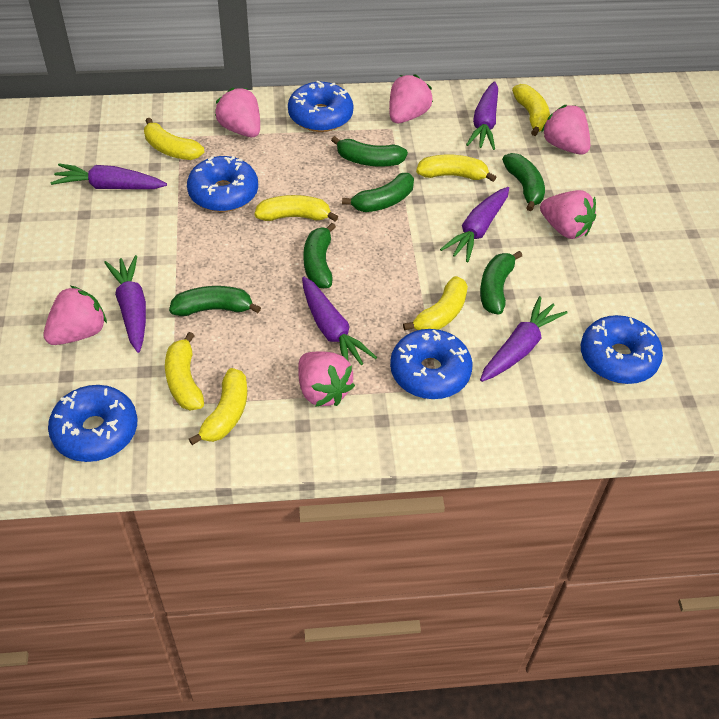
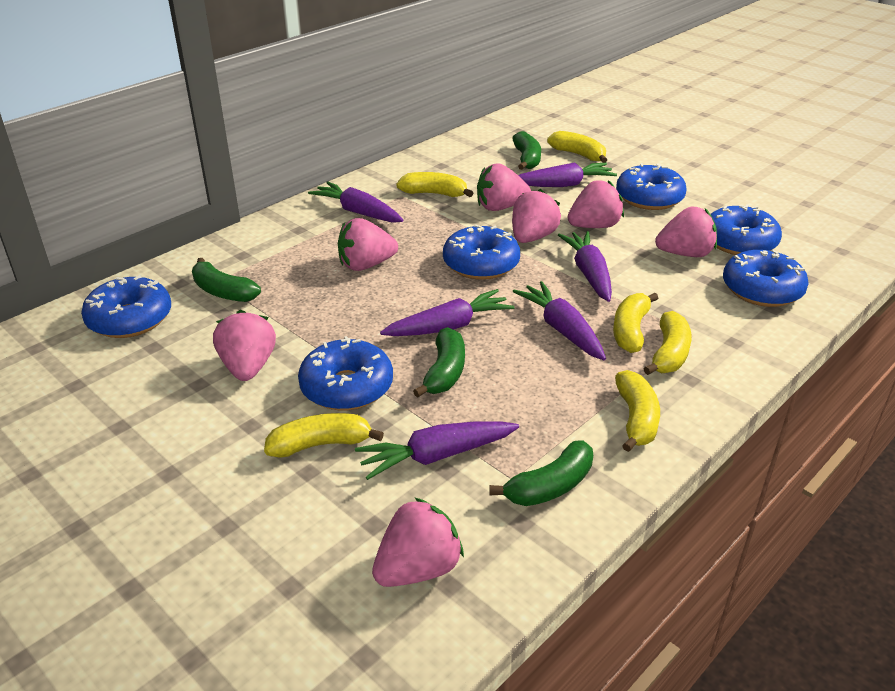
blue donut: 5 -> 6
green banana: 6 -> 4
pink strawberry: 6 -> 7
yellow banana: 7 -> 6

